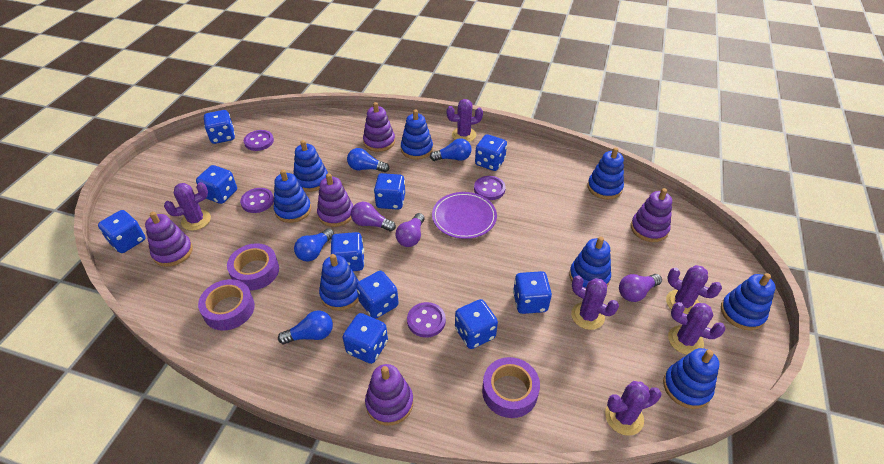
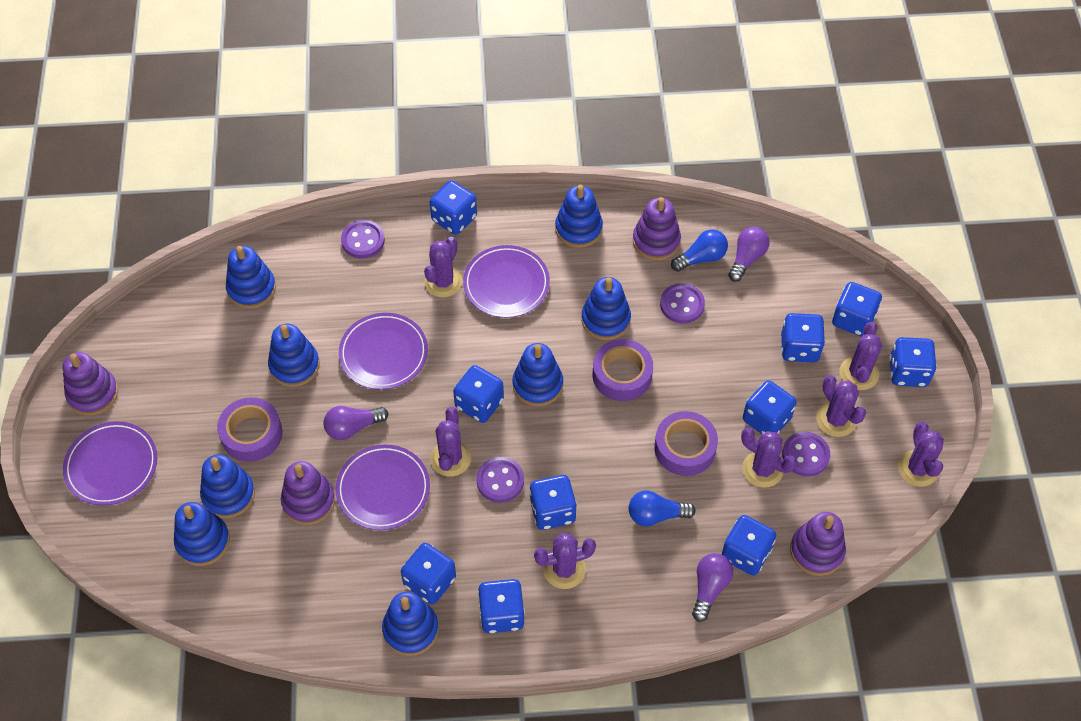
blue light bulb: 4 -> 2
purple cactus: 6 -> 7
purple plate: 1 -> 4
purple stacking toy: 5 -> 4

